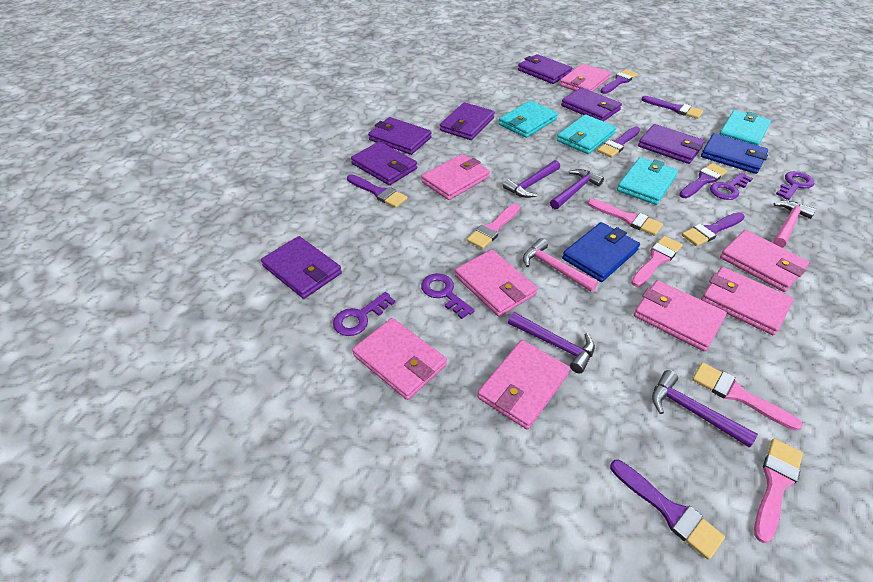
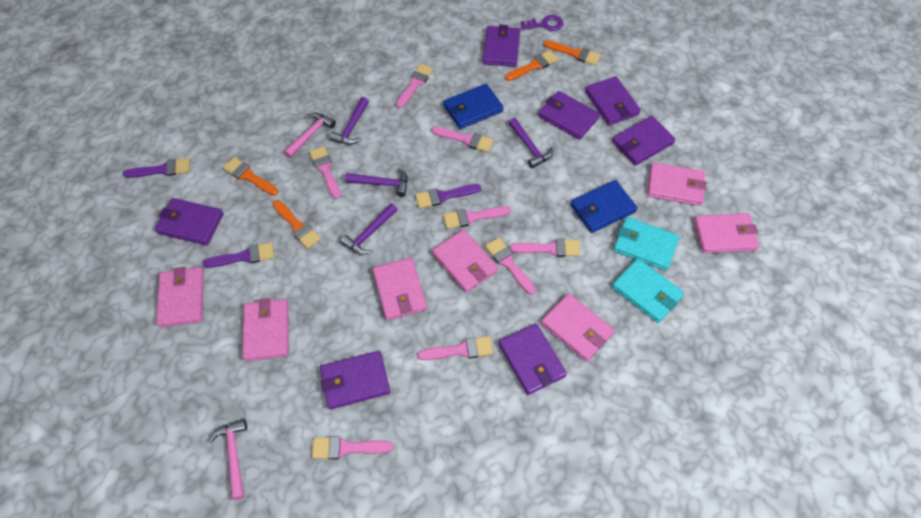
orange brush: 0 -> 4
pink brush: 5 -> 8
pink wallet: 8 -> 7
purple brush: 7 -> 3
purple key: 4 -> 1
turquoise wallet: 4 -> 2

